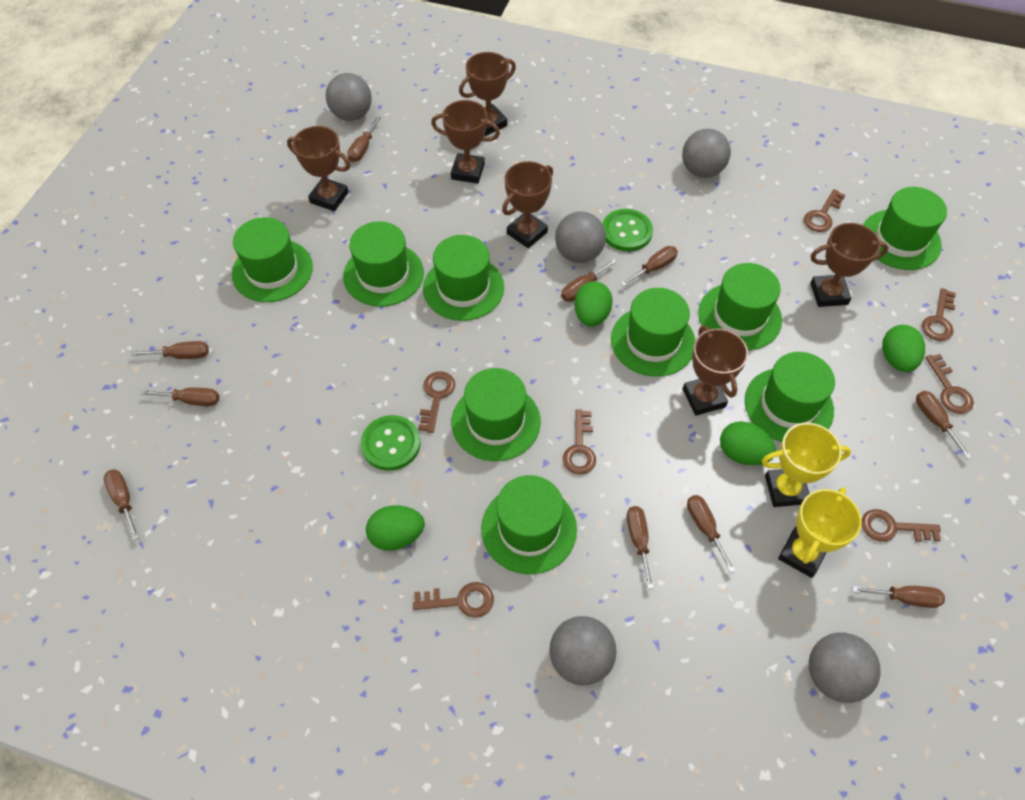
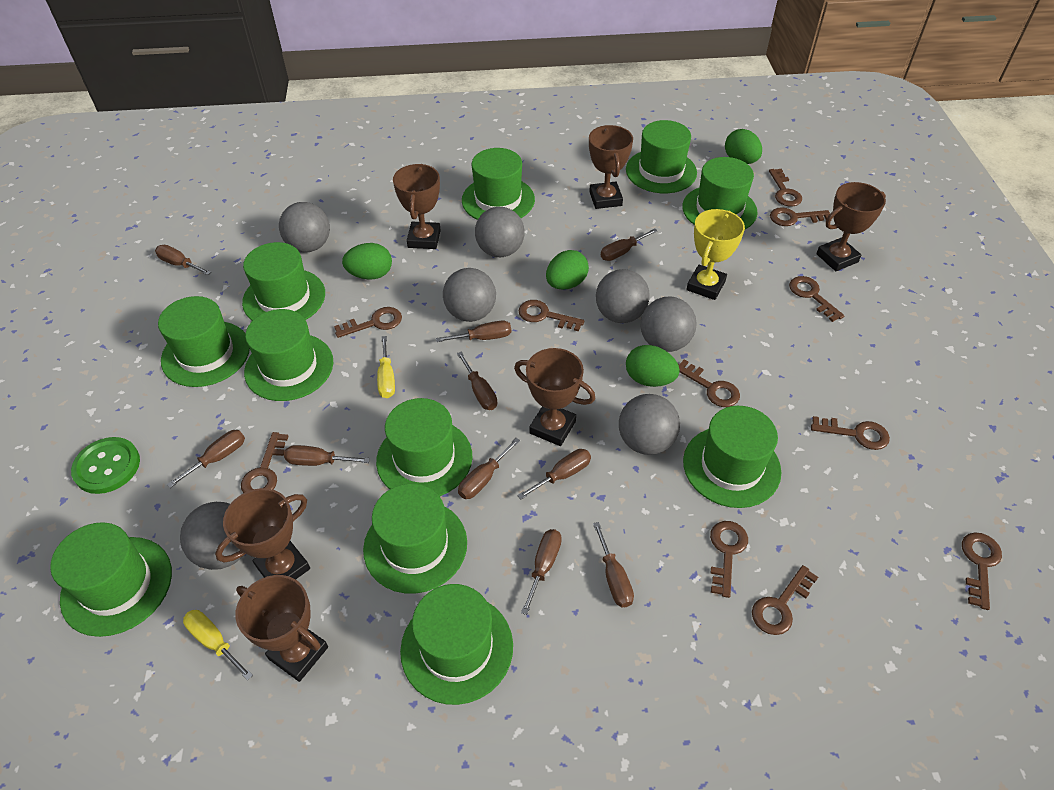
brown key: 7 -> 11
green button: 2 -> 1
green hat: 9 -> 11
grey ball: 5 -> 7
yellow screwdriver: 0 -> 2
yellow trophy: 2 -> 1

